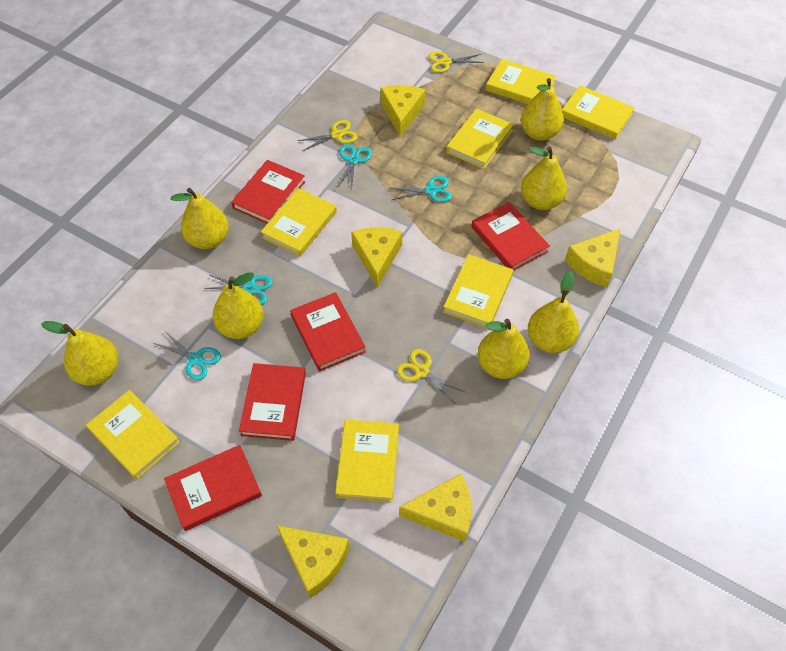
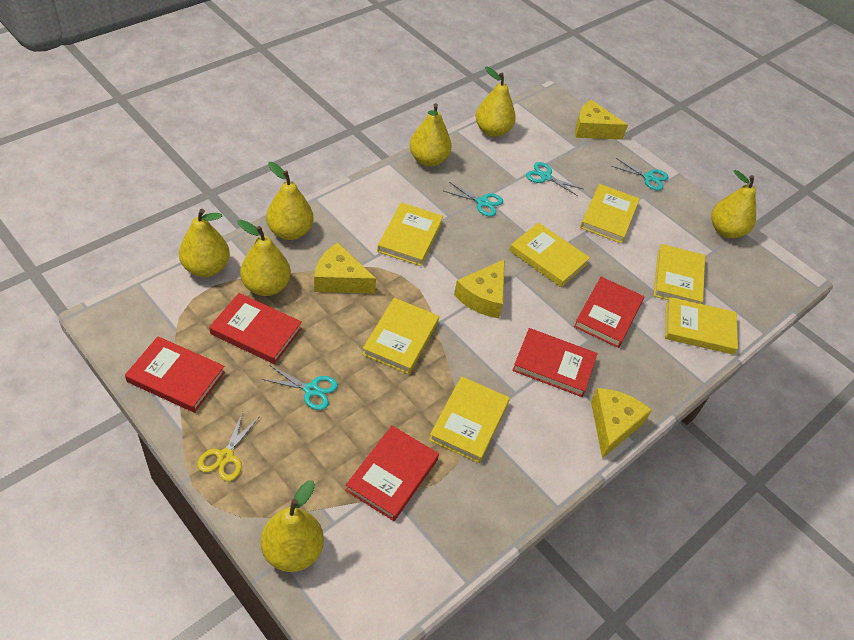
yellow cheese: 5 -> 4
yellow scissors: 3 -> 1

